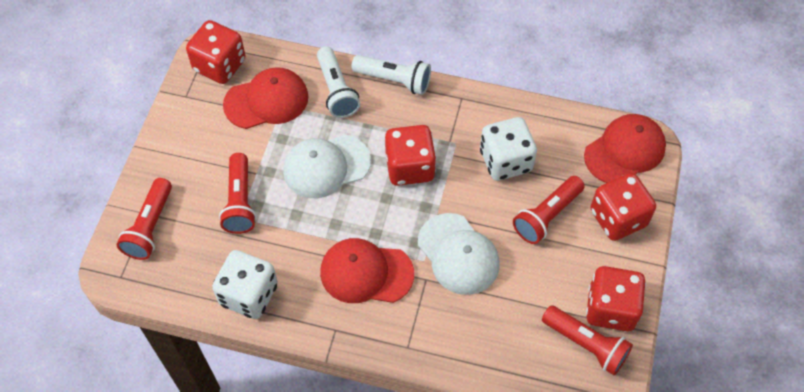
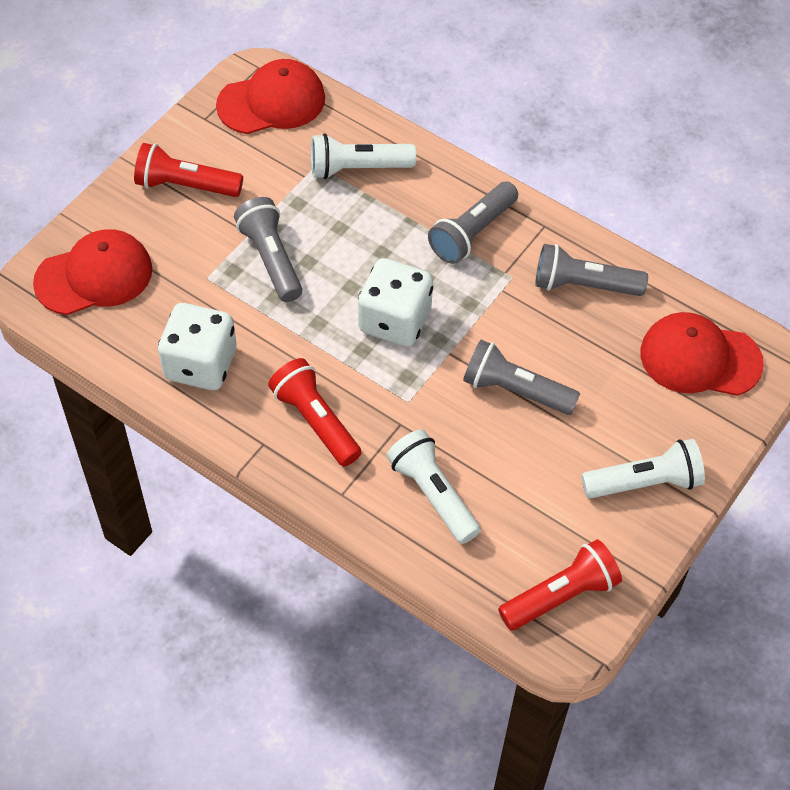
grey flashlight: 0 -> 4
red dice: 4 -> 0
red flashlight: 4 -> 3
white cap: 2 -> 0
white flashlight: 2 -> 3

